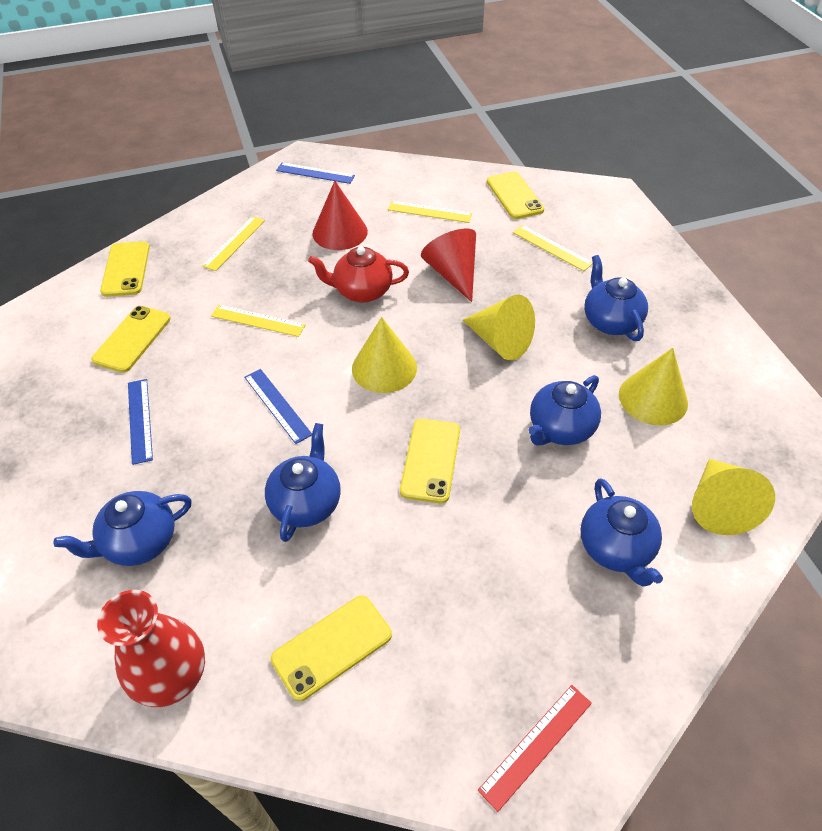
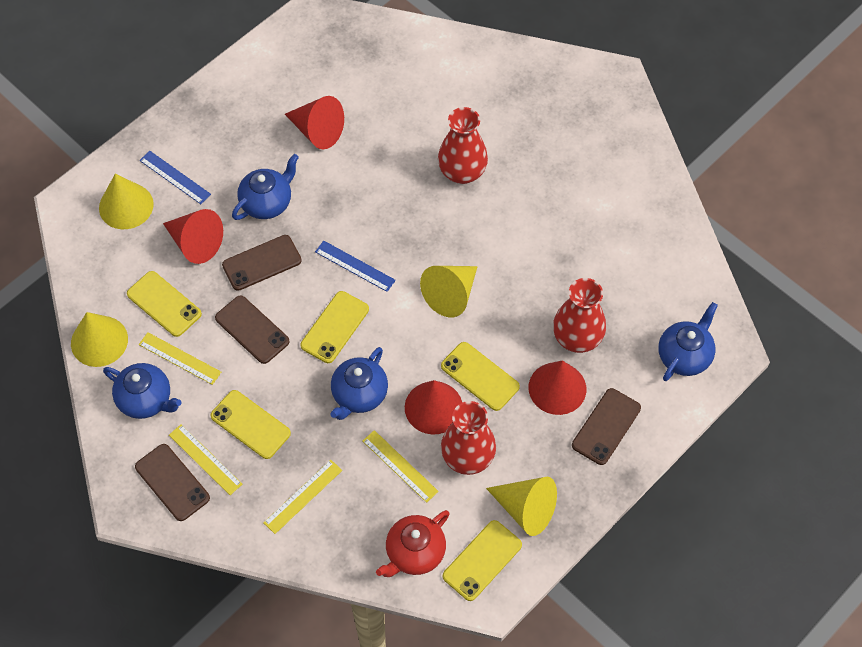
blue ruler: 3 -> 2
blue teapot: 5 -> 4
brown phone: 0 -> 4
red cone: 2 -> 4
red ruler: 1 -> 0
red vase: 1 -> 3

